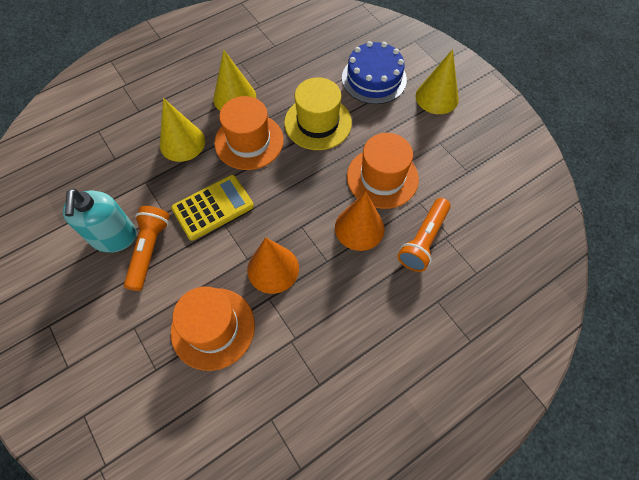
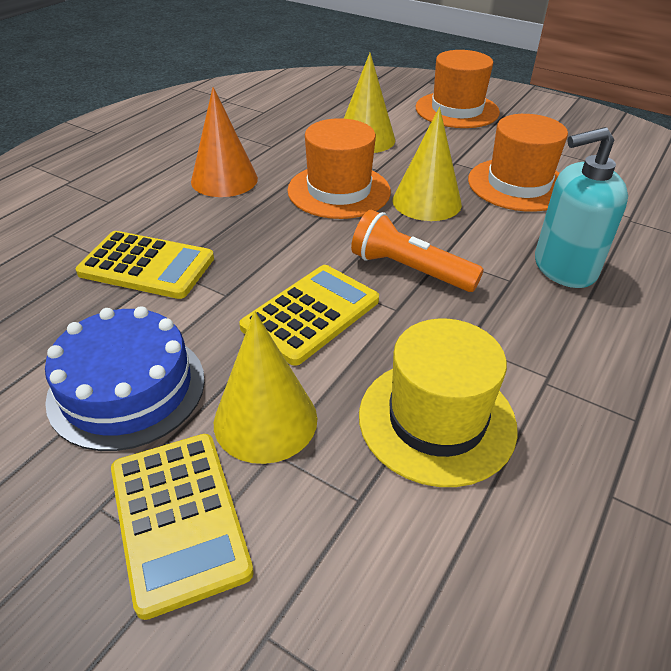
orange cone: 2 -> 1
orange flashlight: 2 -> 1
yellow calculator: 1 -> 3

